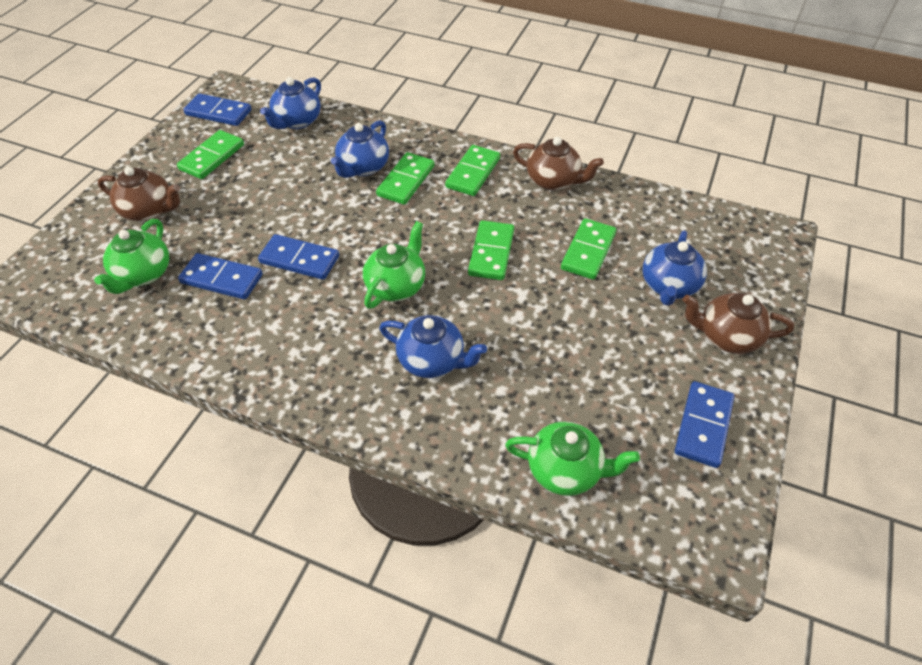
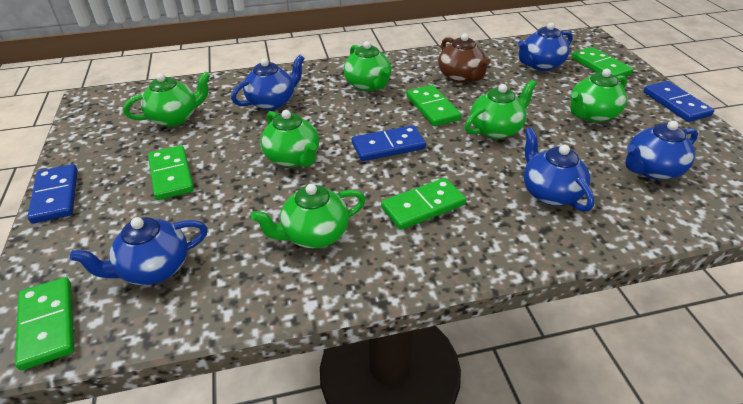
blue domino: 4 -> 3
blue teapot: 4 -> 5
brown teapot: 3 -> 1
green teapot: 3 -> 6

